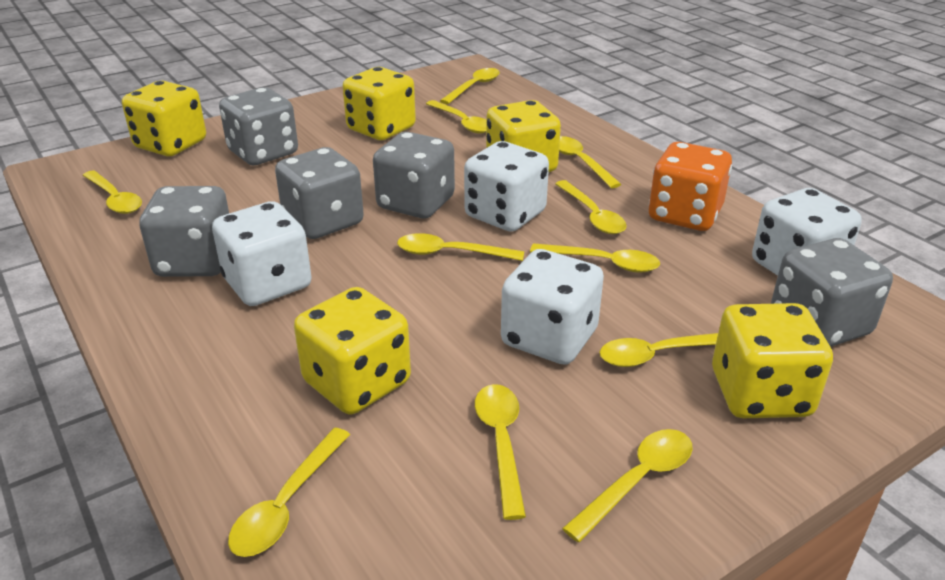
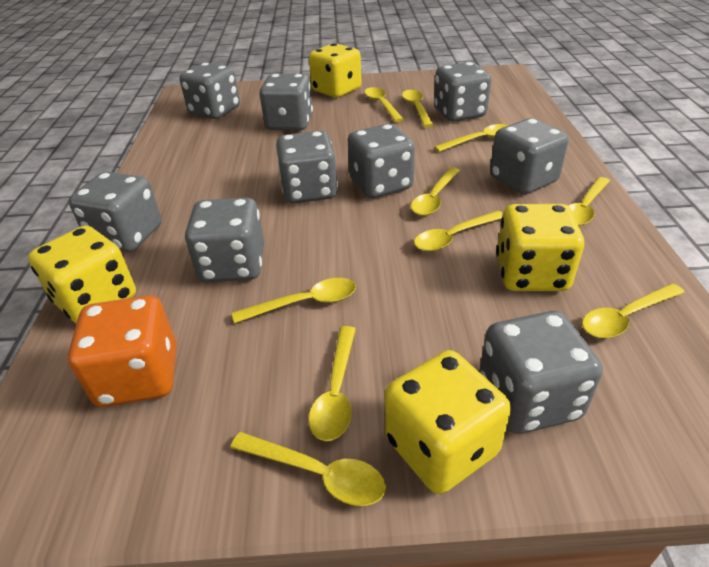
grey dice: 5 -> 9
white dice: 4 -> 0
yellow dice: 5 -> 4
yellow spoon: 11 -> 10

